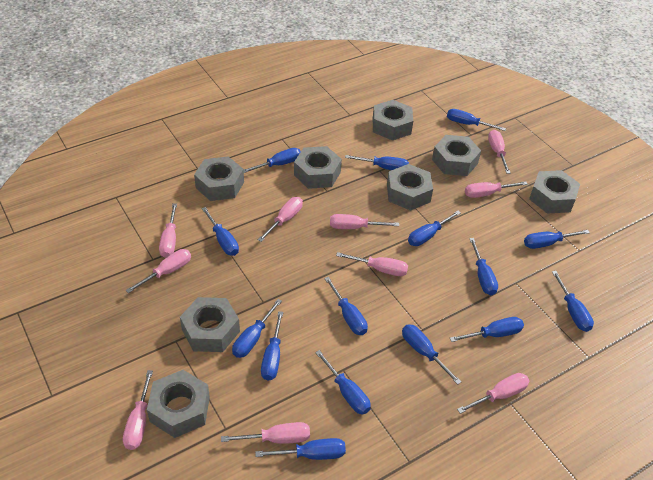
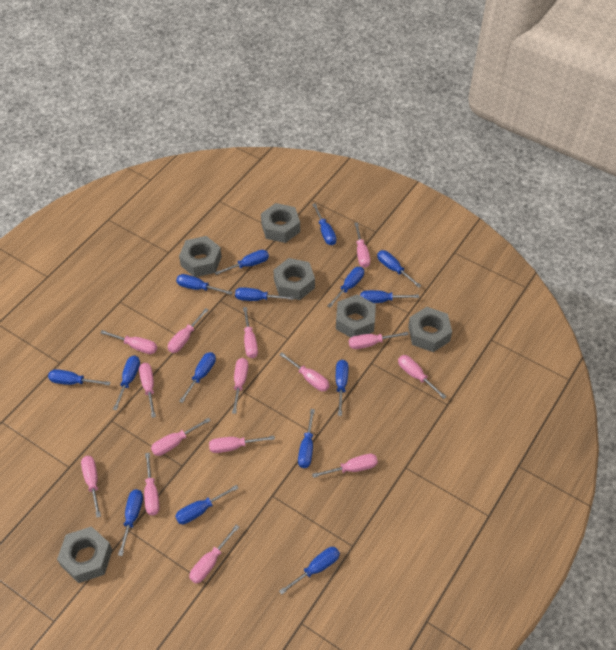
grey nut: 8 -> 6
pink screwdriver: 10 -> 15

